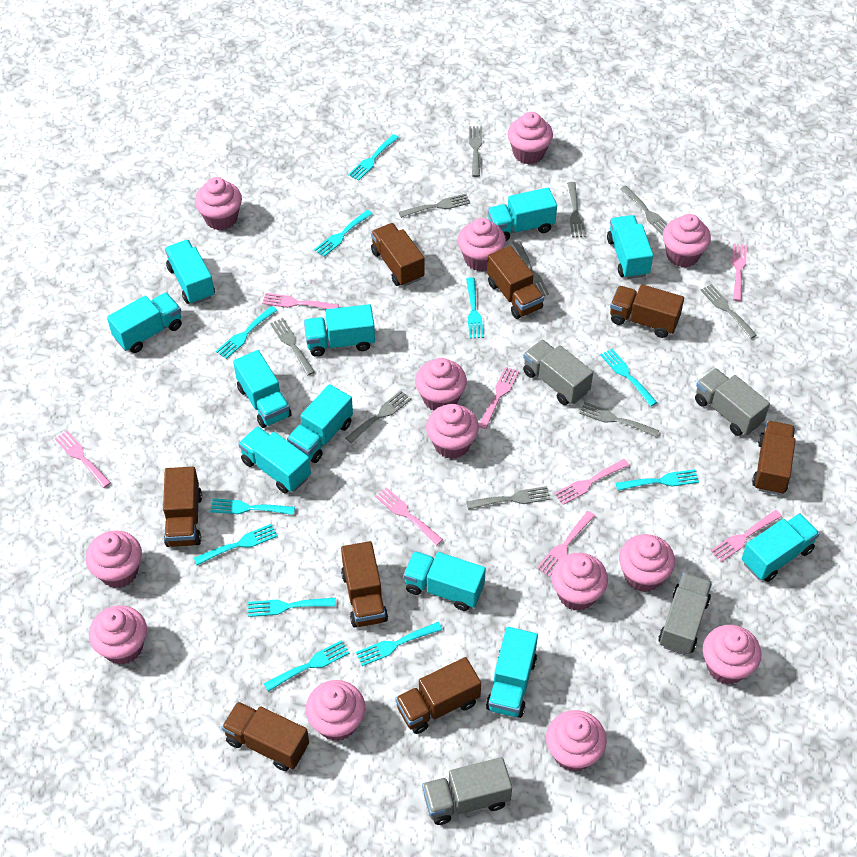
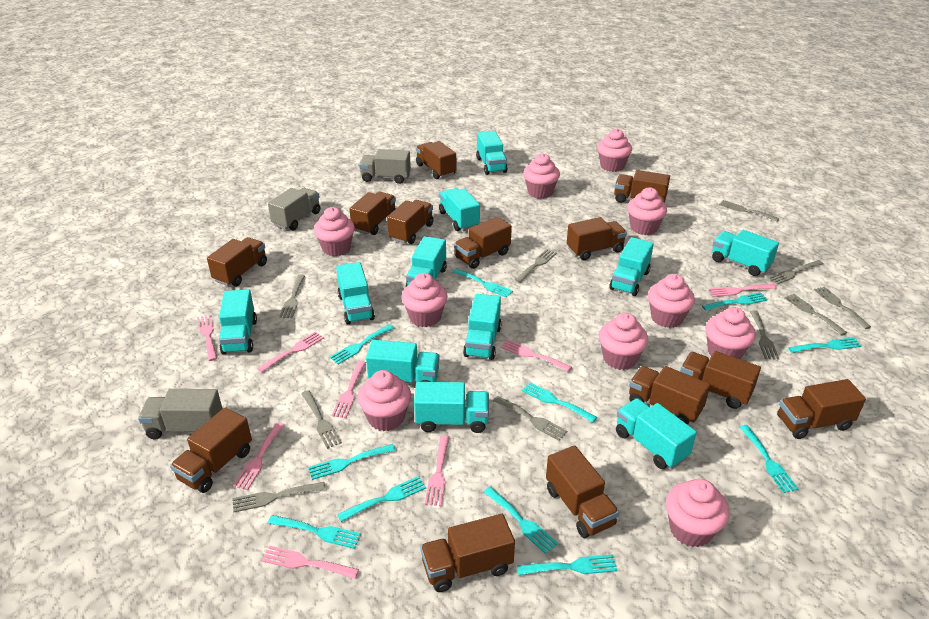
brown truck: 8 -> 13
grey truck: 4 -> 3
pink cupcake: 13 -> 10

